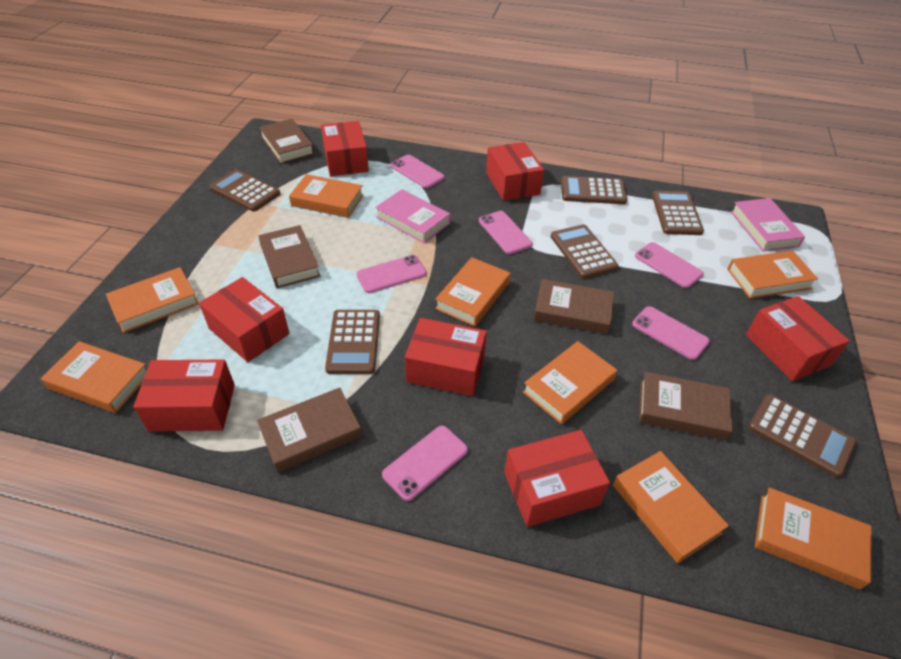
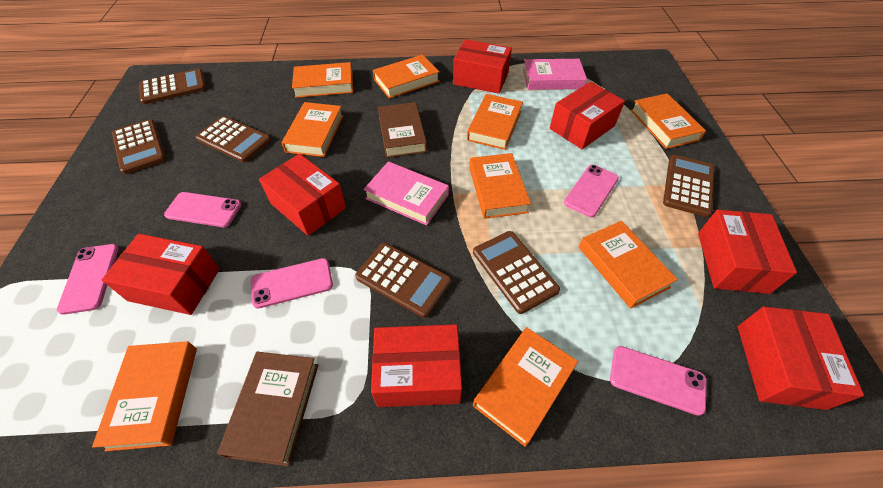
brown book: 5 -> 2
orange book: 8 -> 9
pink phone: 6 -> 5

